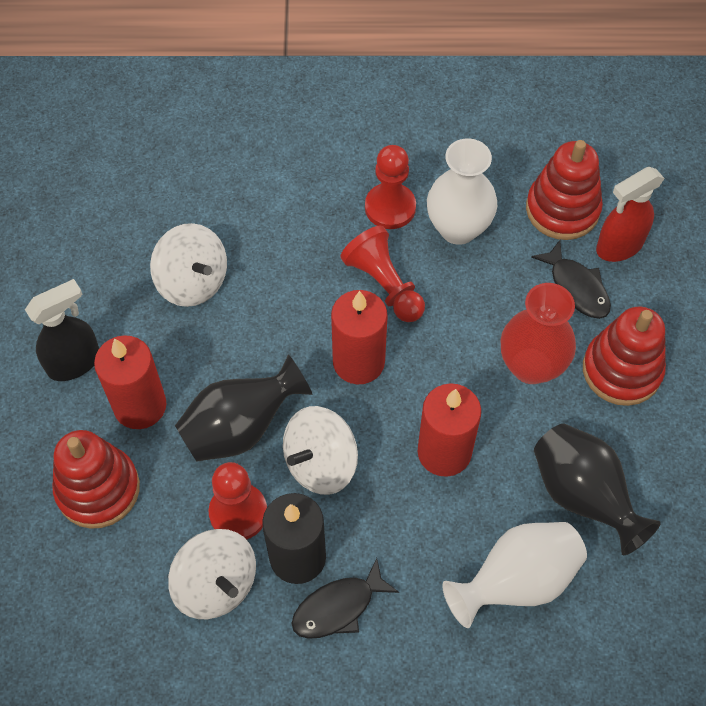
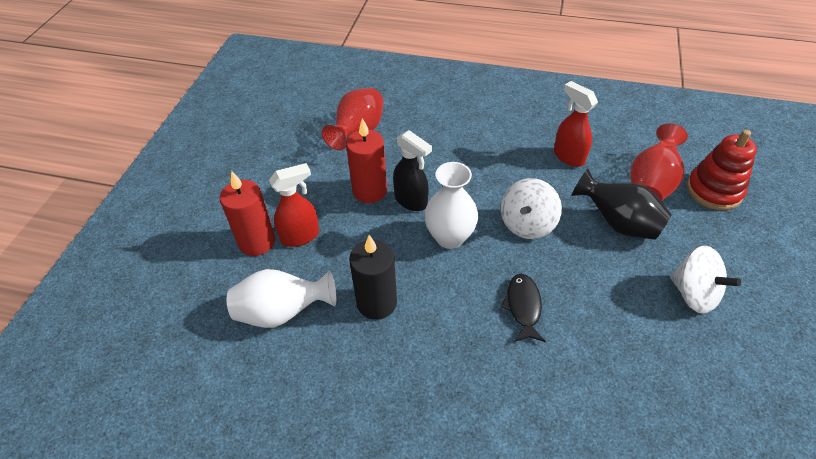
black fish: 2 -> 1
black vase: 2 -> 1
red candle: 3 -> 2
red pawn: 3 -> 0
red spray bottle: 1 -> 2
red stacking toy: 3 -> 1
red vase: 1 -> 2
white spinning top: 3 -> 2

